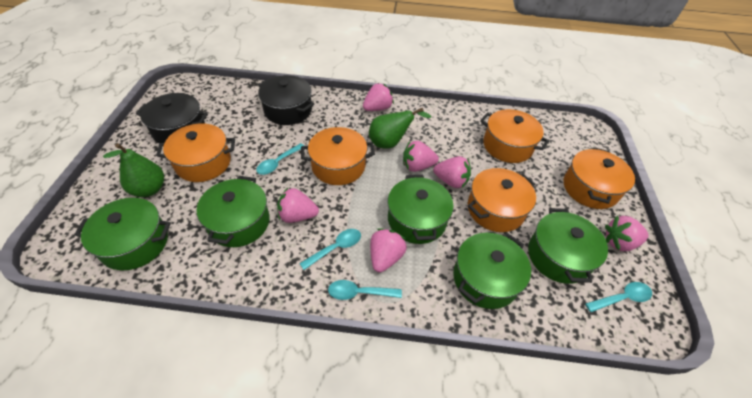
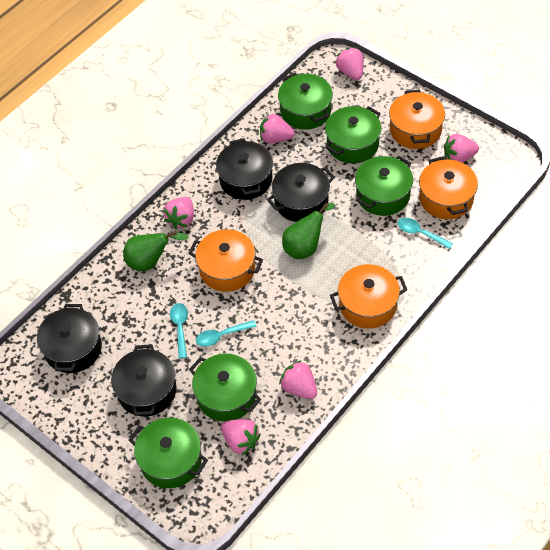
black pot: 2 -> 4
orange pot: 5 -> 4
turquoise spoon: 4 -> 3

